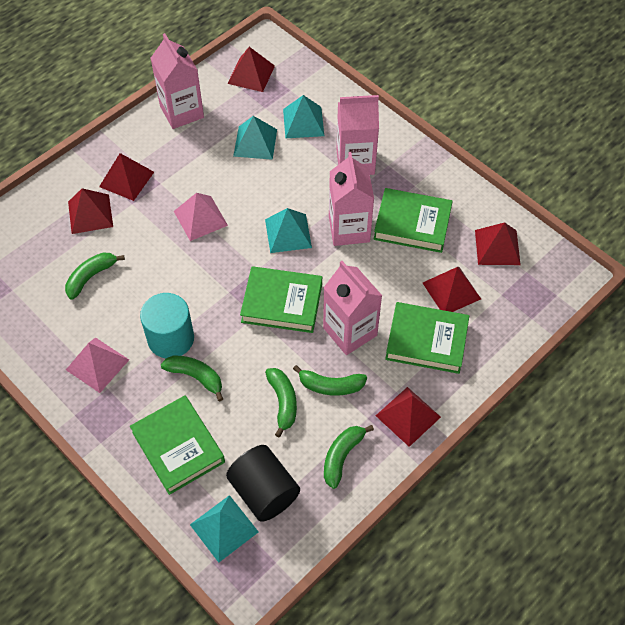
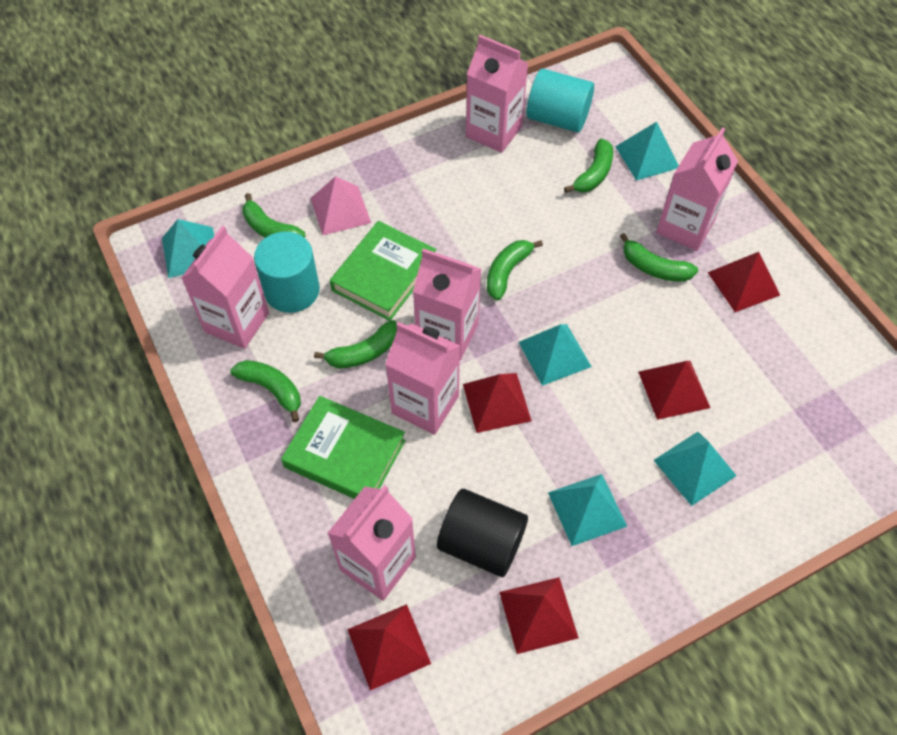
green banana: 5 -> 6
green book: 4 -> 2
pink carton: 4 -> 6
pink pyramid: 2 -> 1
red pyramid: 6 -> 5
turquoise cylinder: 1 -> 2
turquoise pyramid: 4 -> 5

